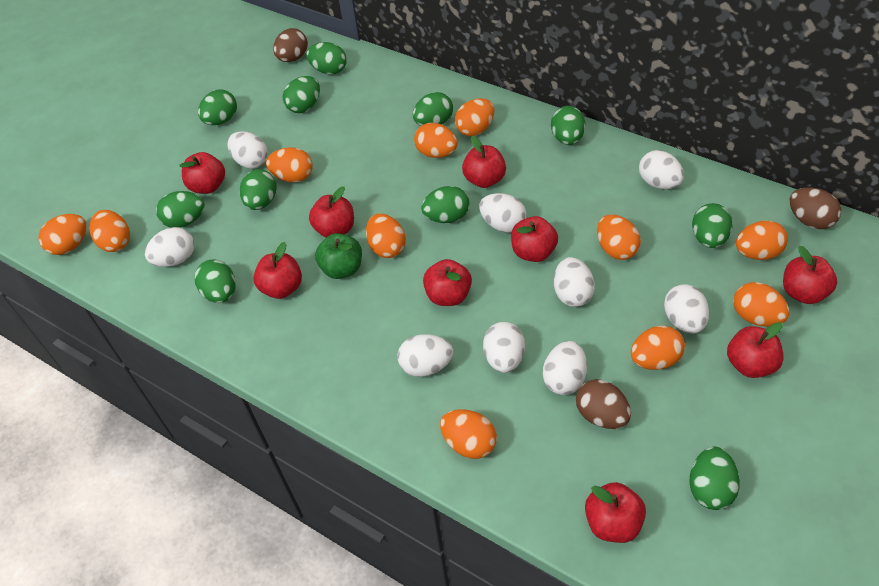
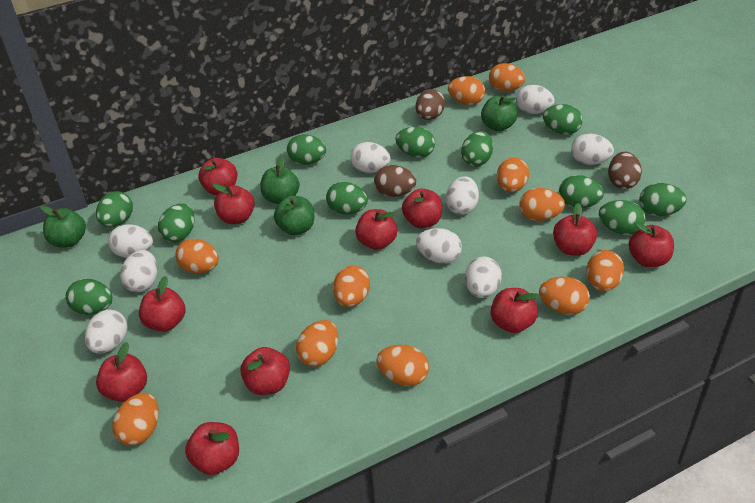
green apple: 1 -> 4
red apple: 9 -> 11

